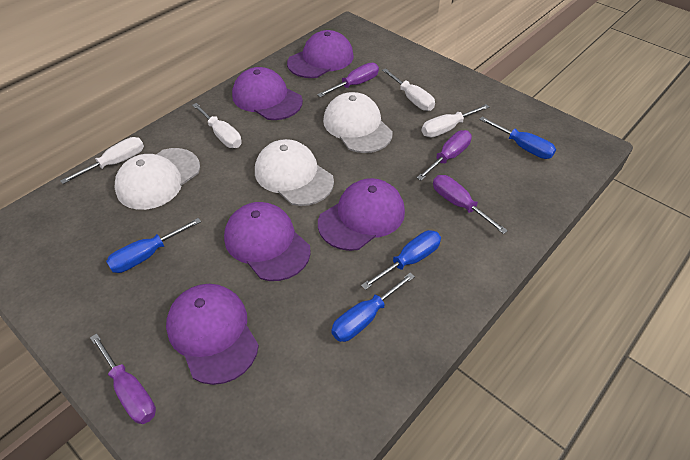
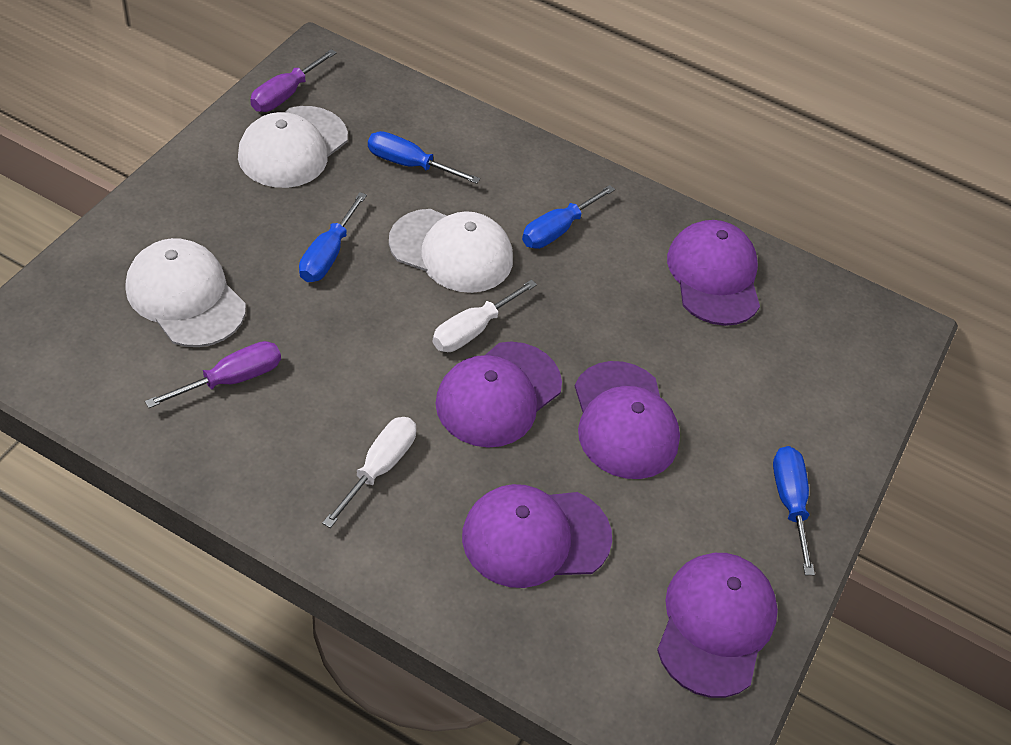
purple screwdriver: 4 -> 2
white screwdriver: 4 -> 2

